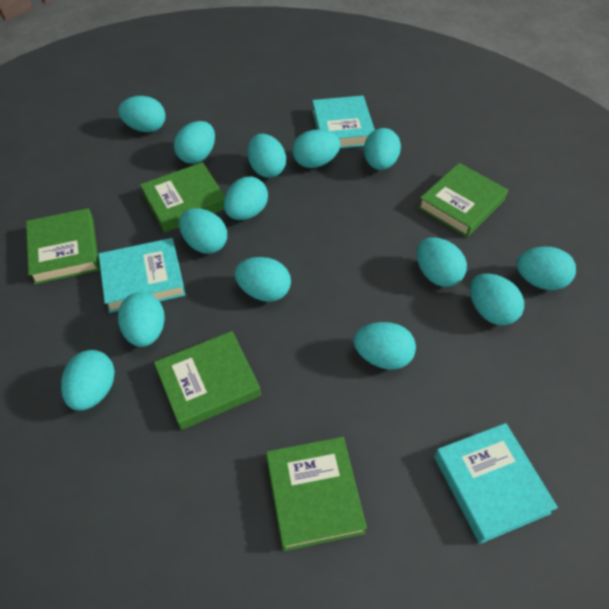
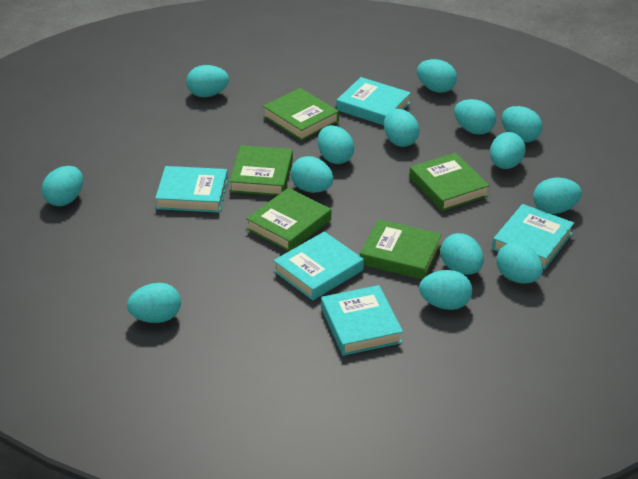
turquoise book: 3 -> 5

